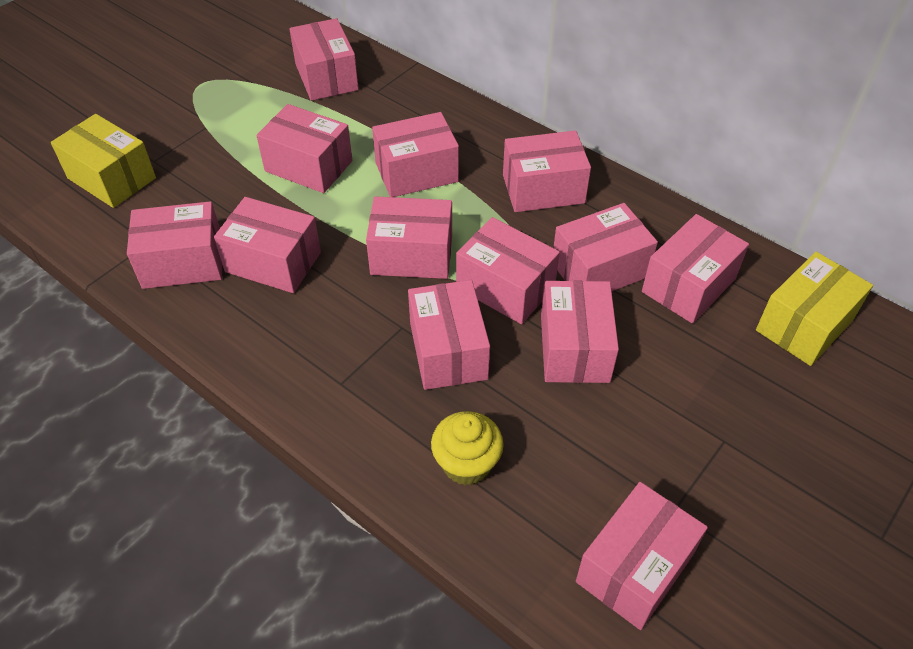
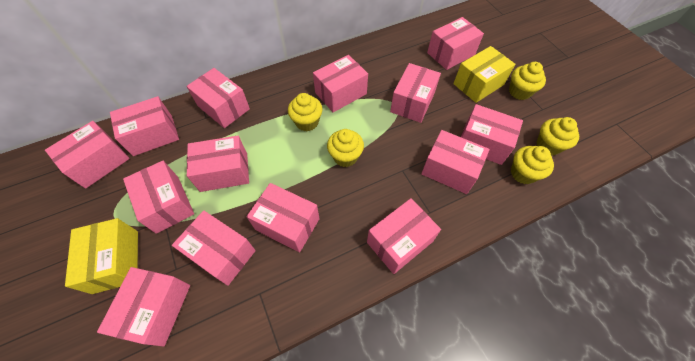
pink box: 13 -> 14
yellow cupcake: 1 -> 5

